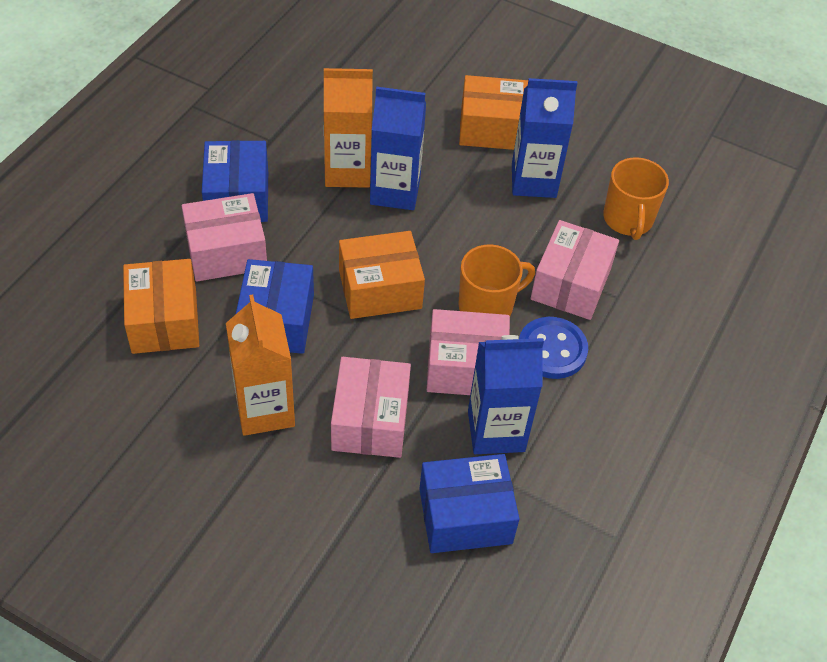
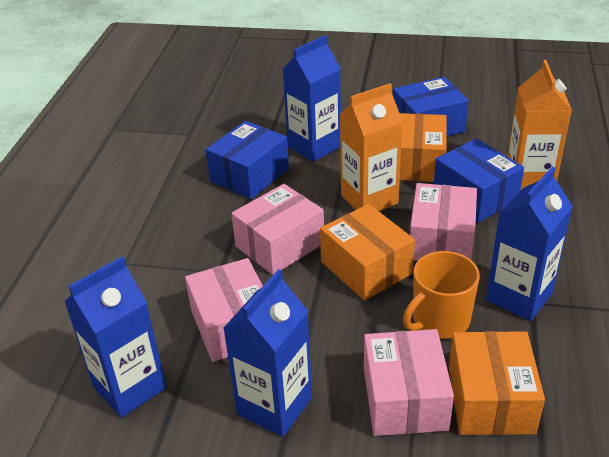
blue button: 1 -> 0
blue carton: 3 -> 4
orange mug: 2 -> 1

